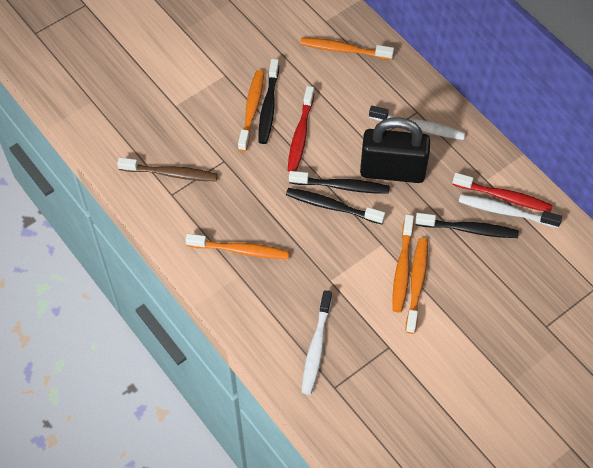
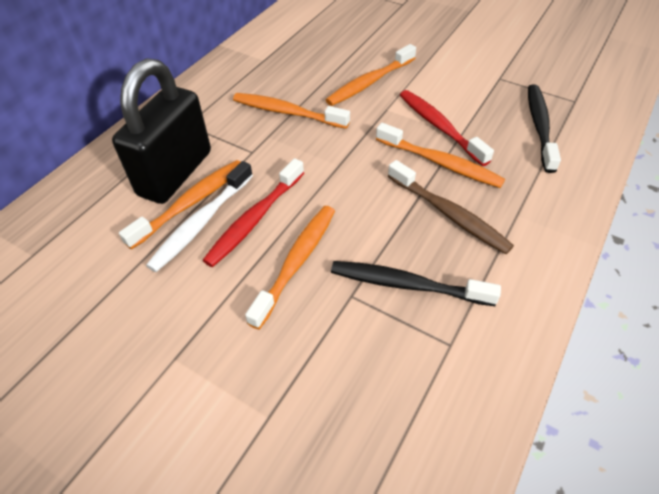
black toothbrush: 4 -> 2
white toothbrush: 3 -> 1

